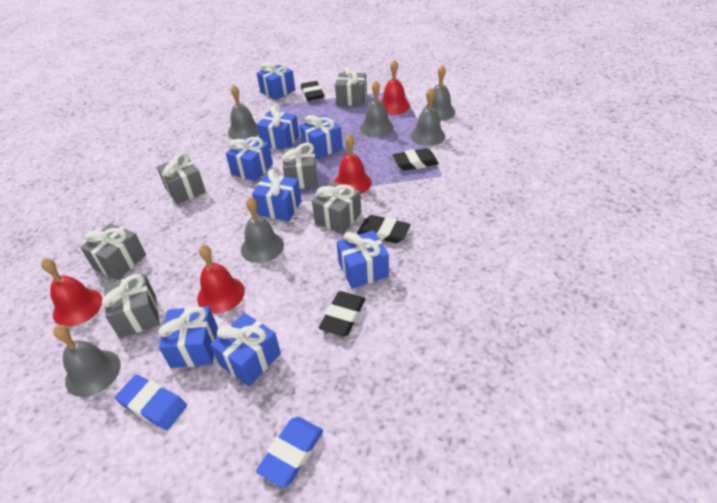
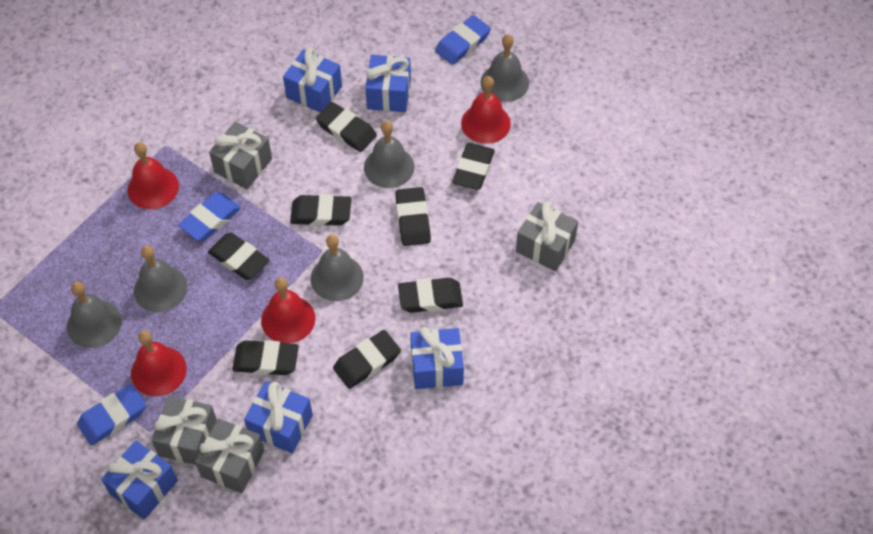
black eraser: 4 -> 8
blue eraser: 2 -> 3
blue gift: 8 -> 5
grey bell: 6 -> 5
grey gift: 6 -> 4

